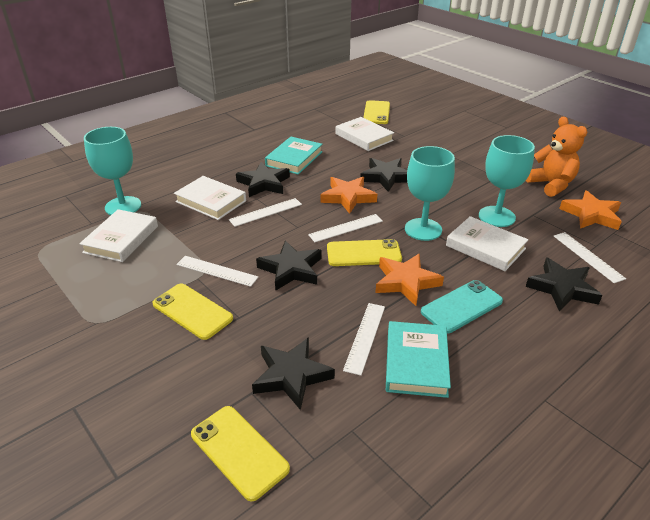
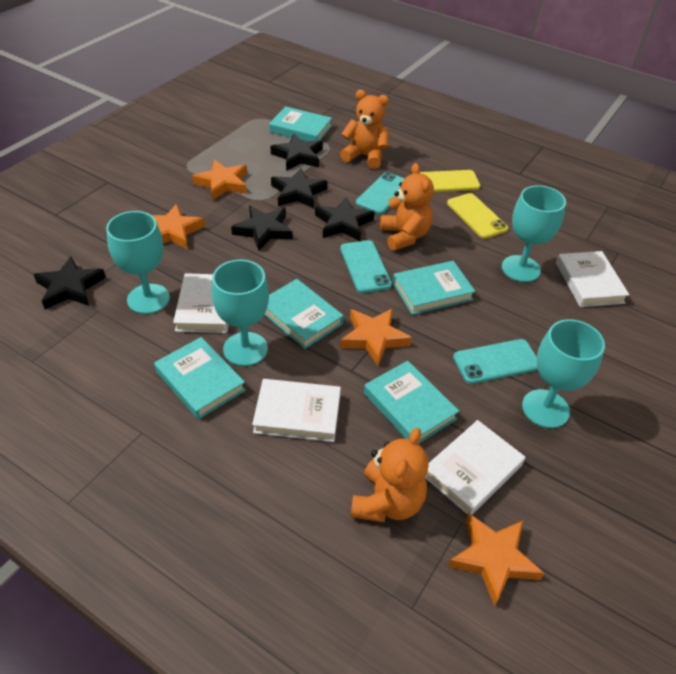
orange star: 3 -> 4
orange teddy bear: 1 -> 3
turquoise book: 2 -> 5
turquoise goblet: 3 -> 4
turquoise phone: 1 -> 3
white ruler: 5 -> 0
yellow phone: 4 -> 2

